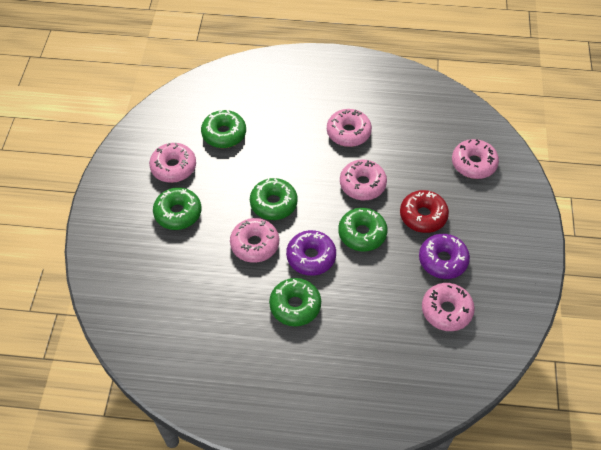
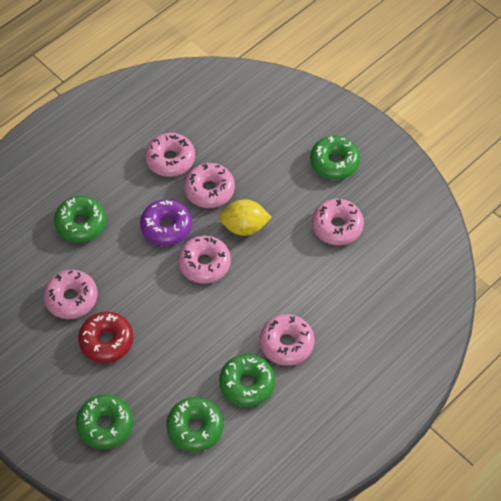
purple donut: 2 -> 1
yellow lemon: 0 -> 1

